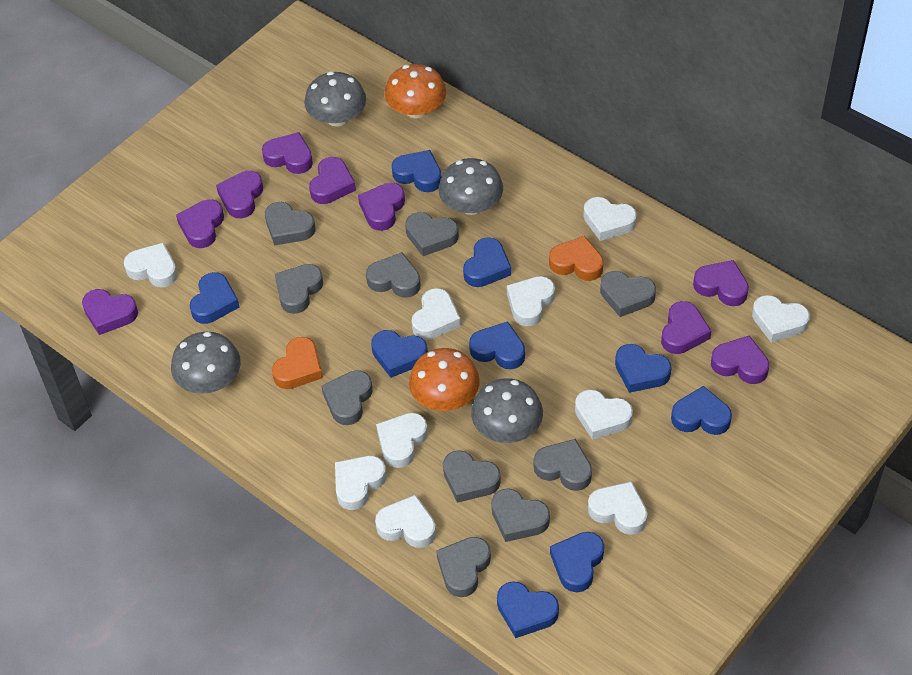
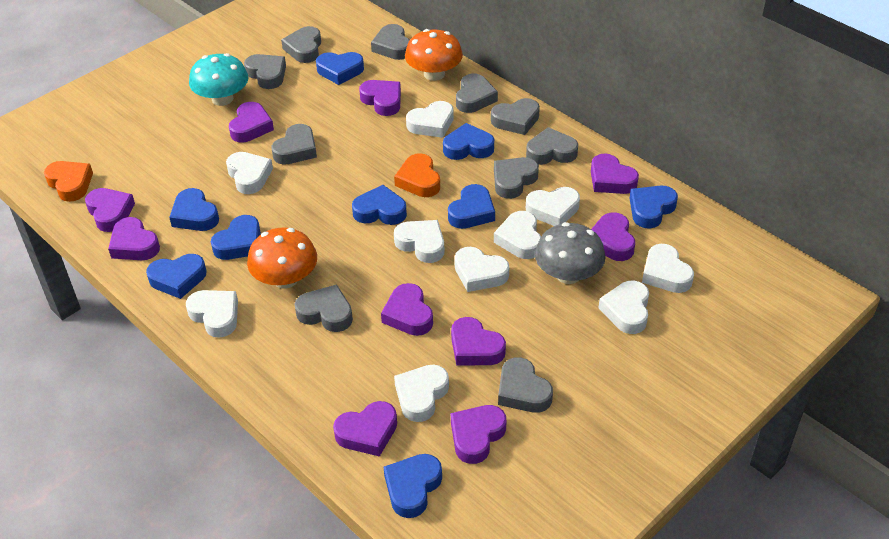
grey mushroom: 4 -> 1
purple heart: 9 -> 10
turquoise mushroom: 0 -> 1

